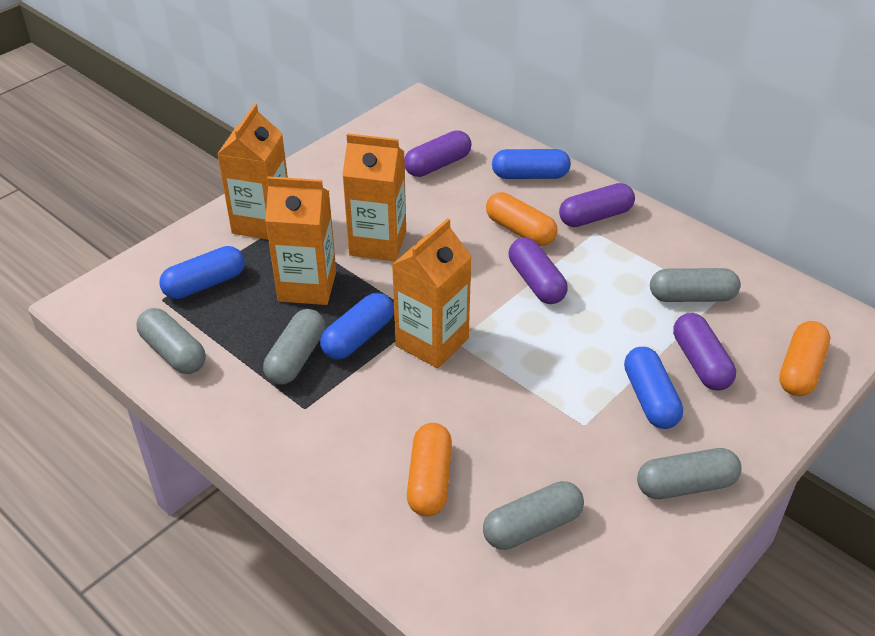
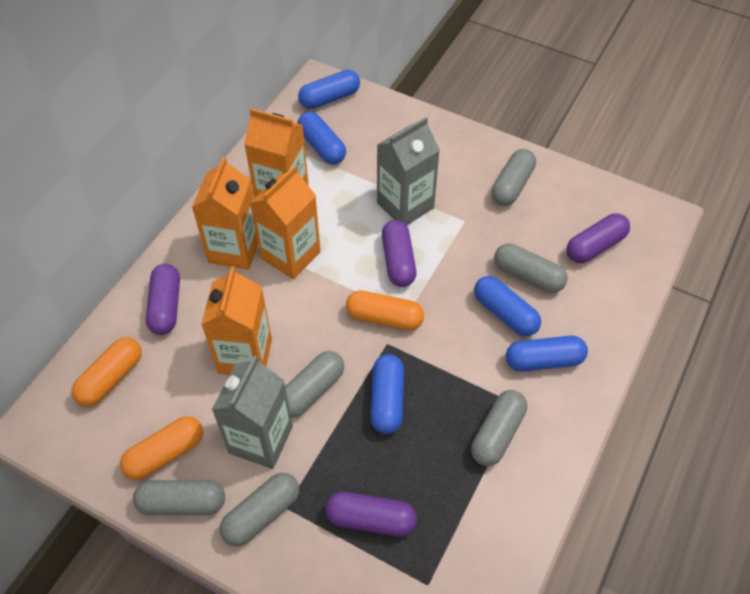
blue capsule: 4 -> 5
grey capsule: 5 -> 6
grey carton: 0 -> 2

